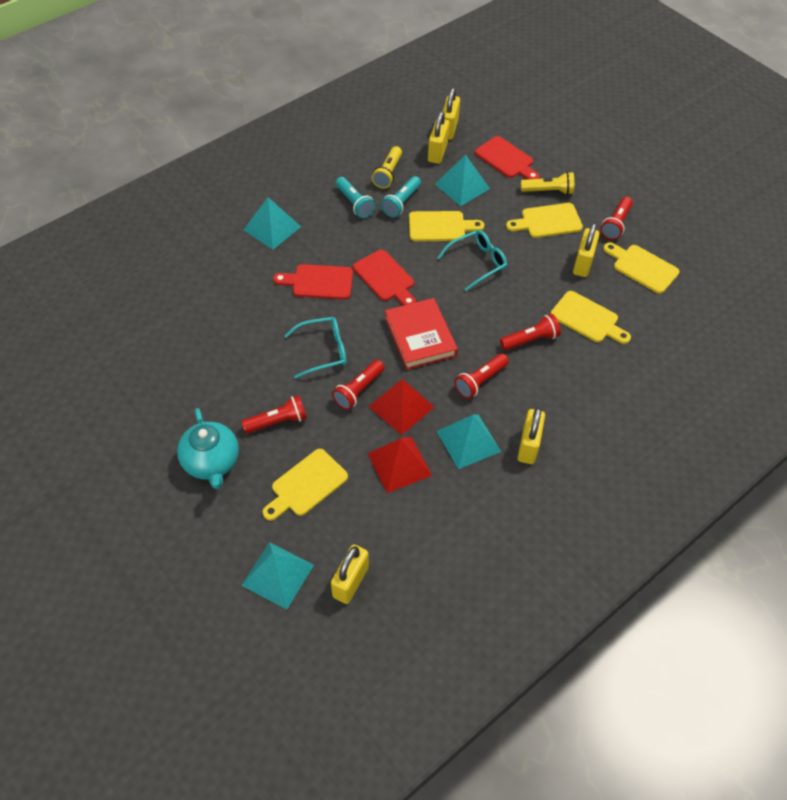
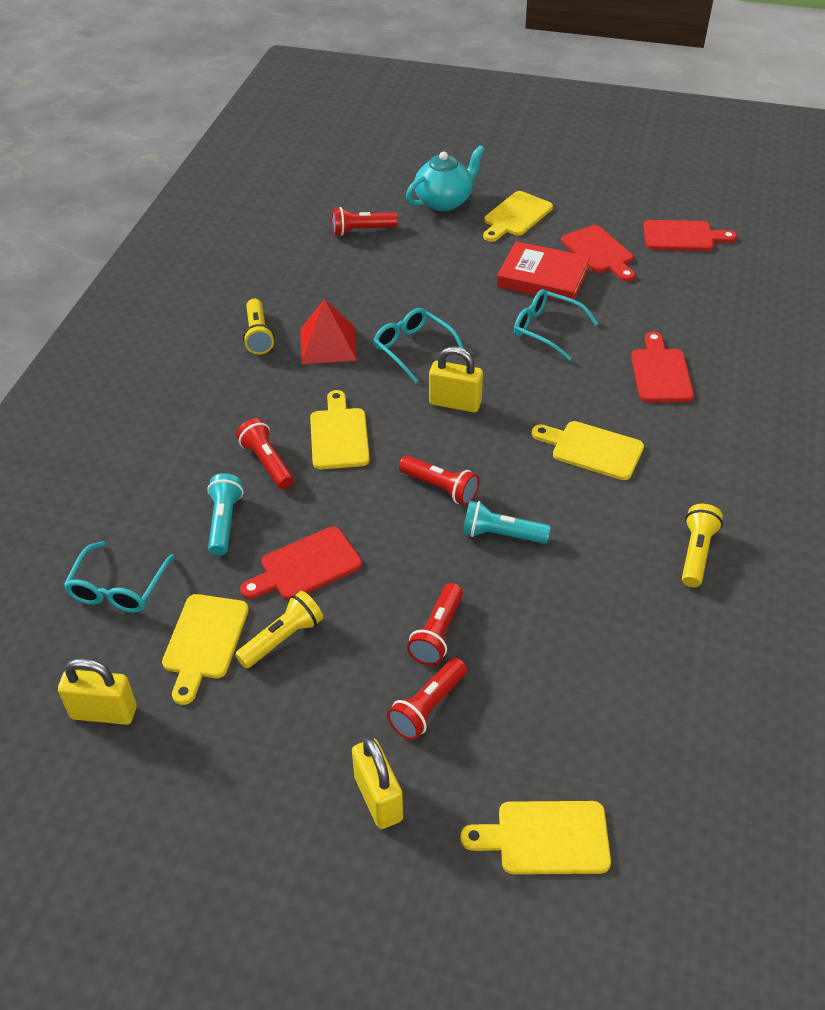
red cutting board: 3 -> 4
red pyramid: 2 -> 1
turquoise glasses: 2 -> 3
turquoise pyramid: 4 -> 0
yellow flashlight: 2 -> 3
yellow padlock: 5 -> 3

